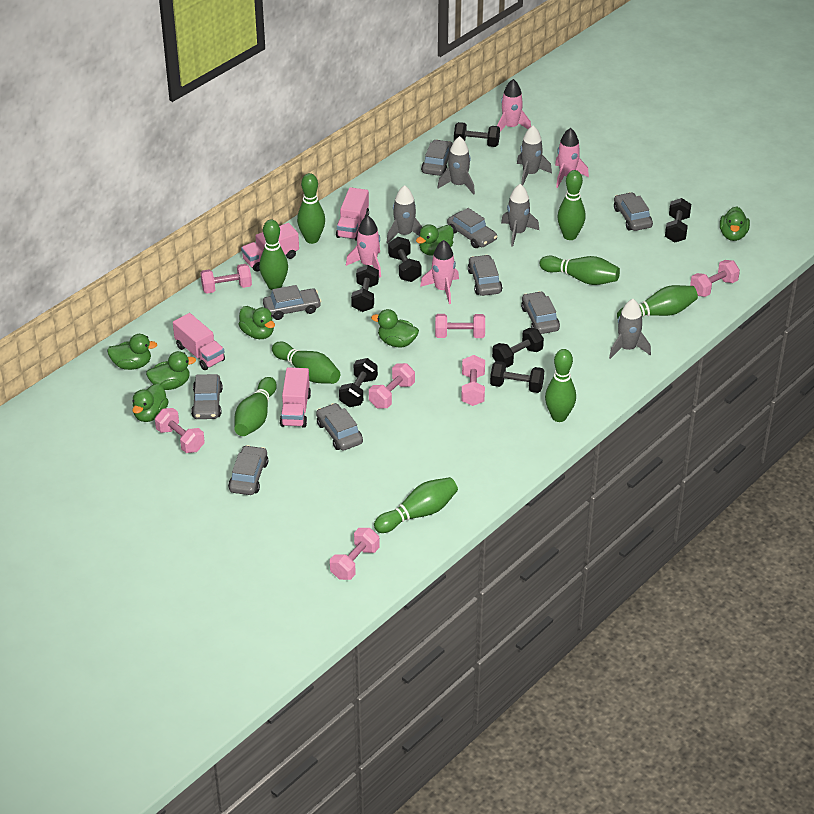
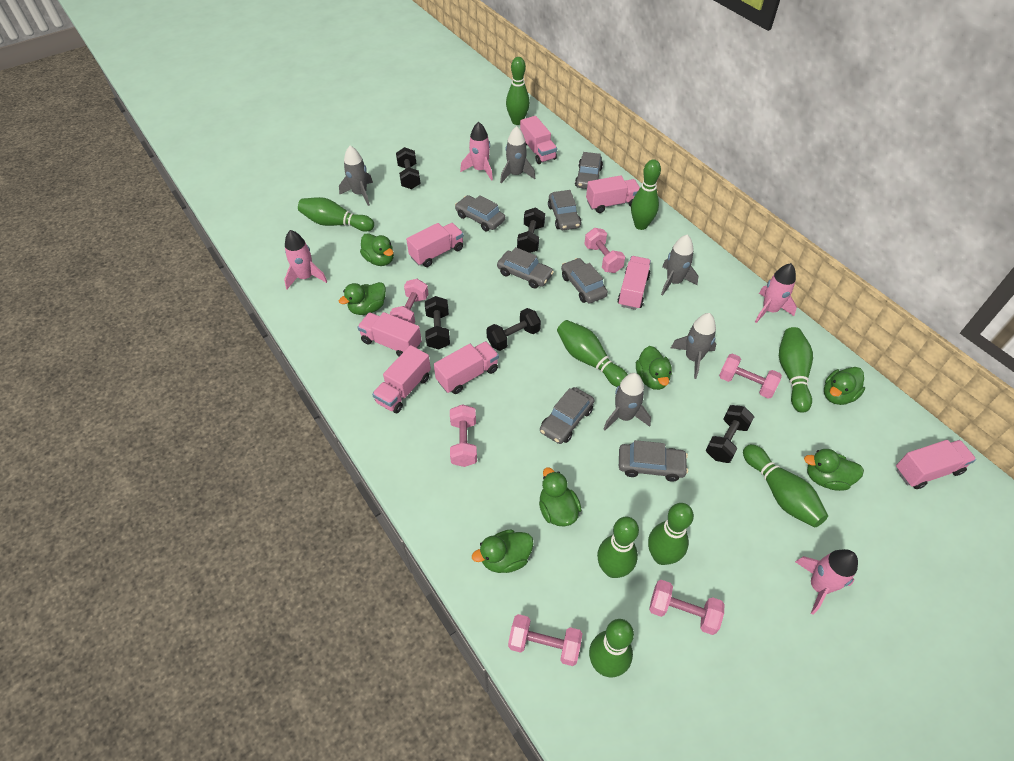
black dumbbell: 7 -> 5
grey car: 9 -> 7
pink dumbbell: 7 -> 6
pink truck: 4 -> 8

